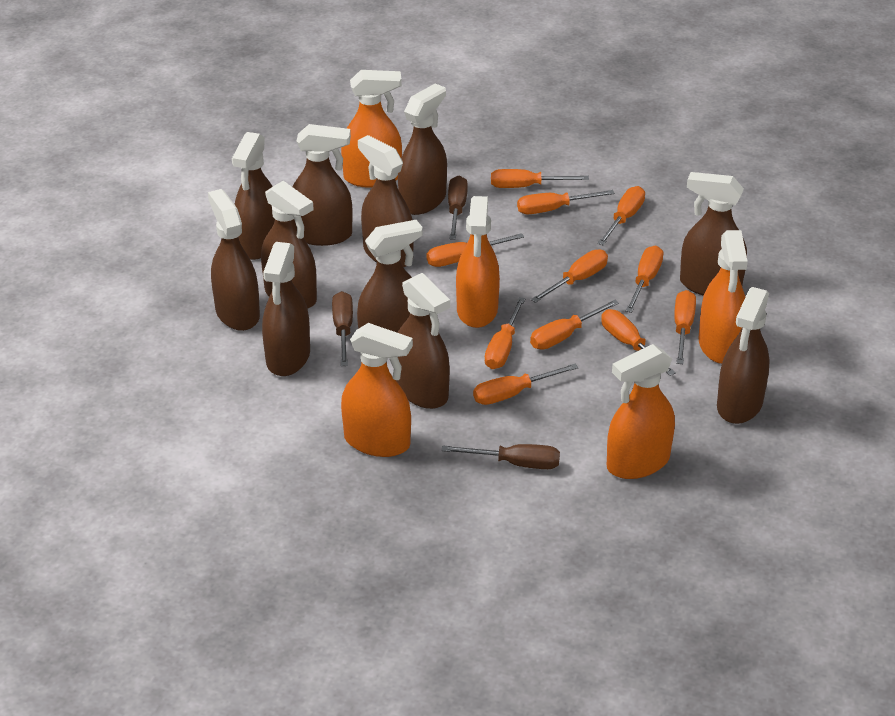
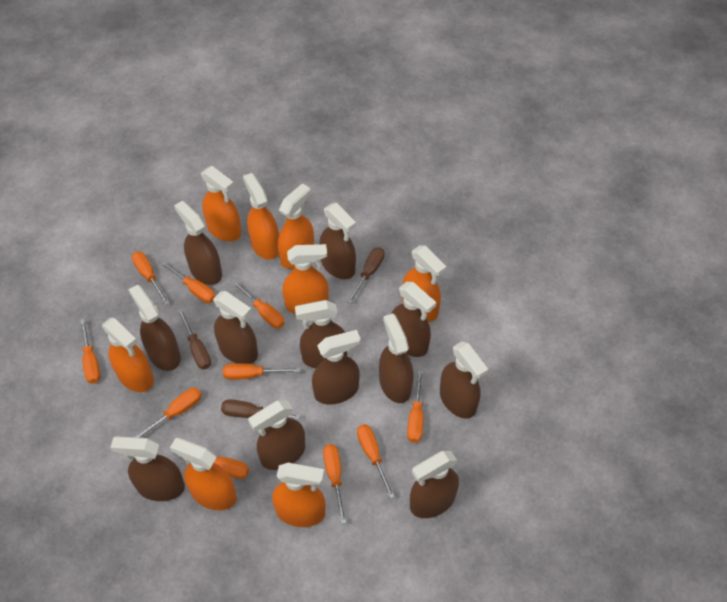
brown spray bottle: 11 -> 12
orange screwdriver: 11 -> 10
orange spray bottle: 5 -> 8

